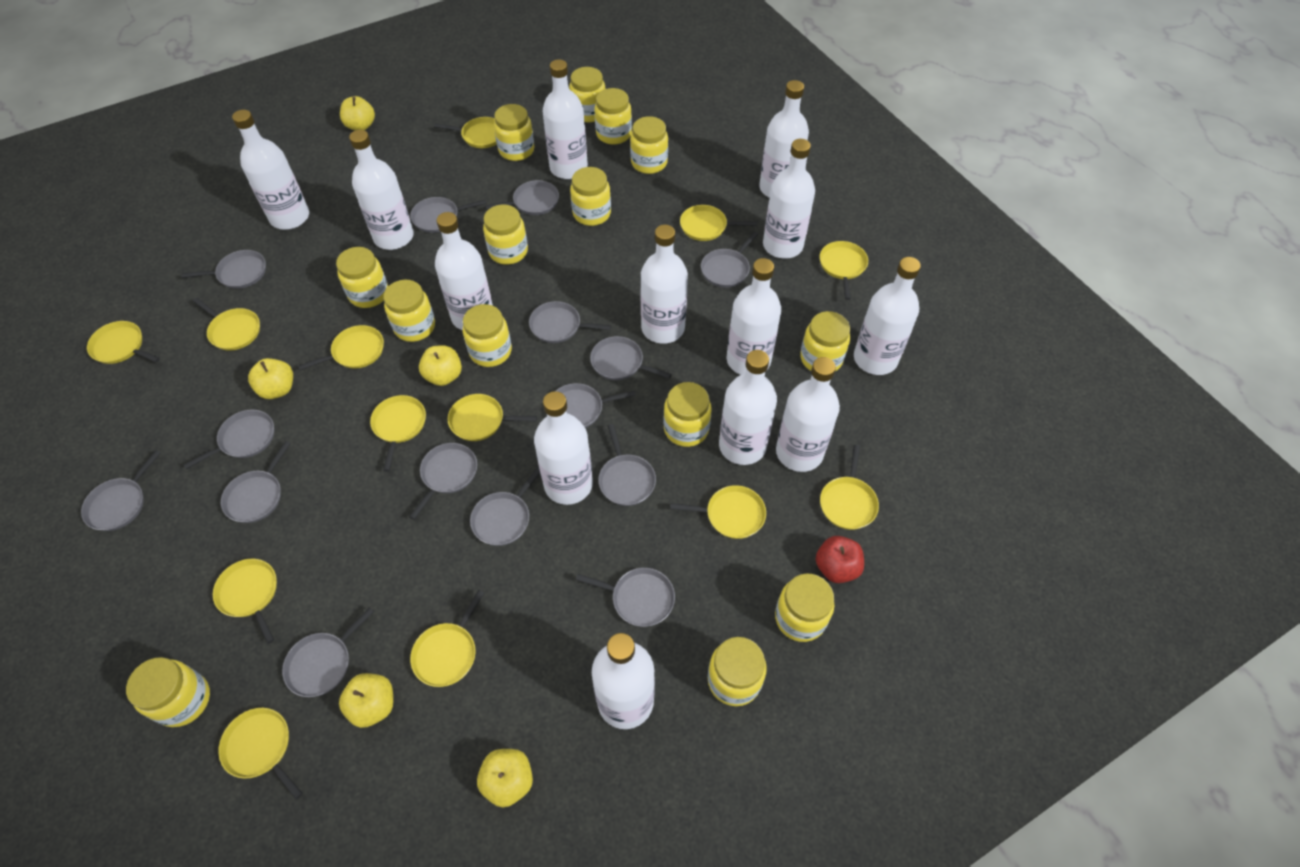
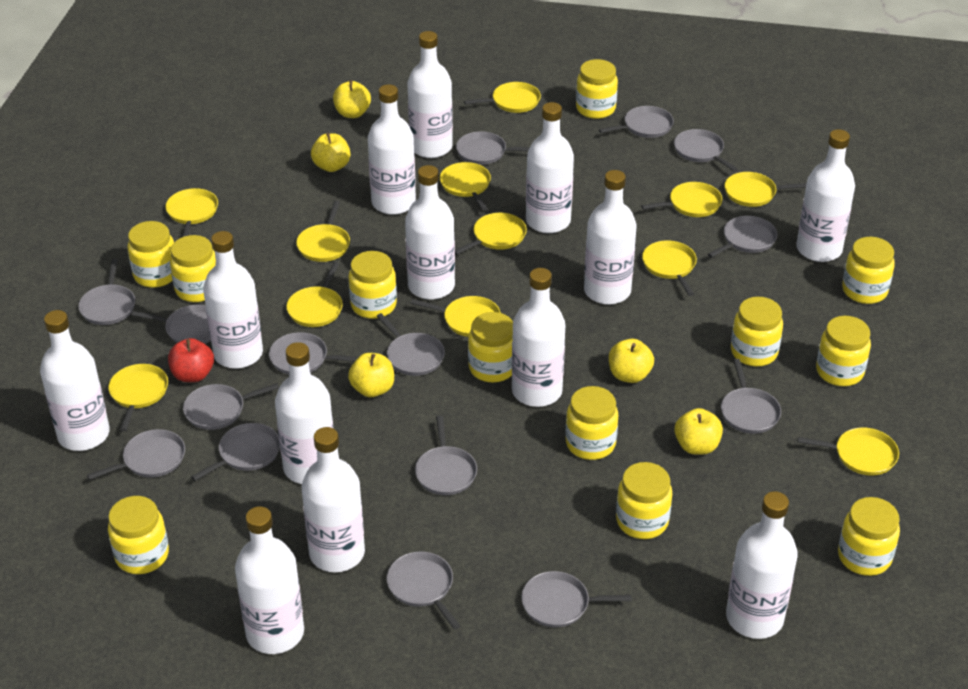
yellow jar: 14 -> 12
yellow pan: 13 -> 12

